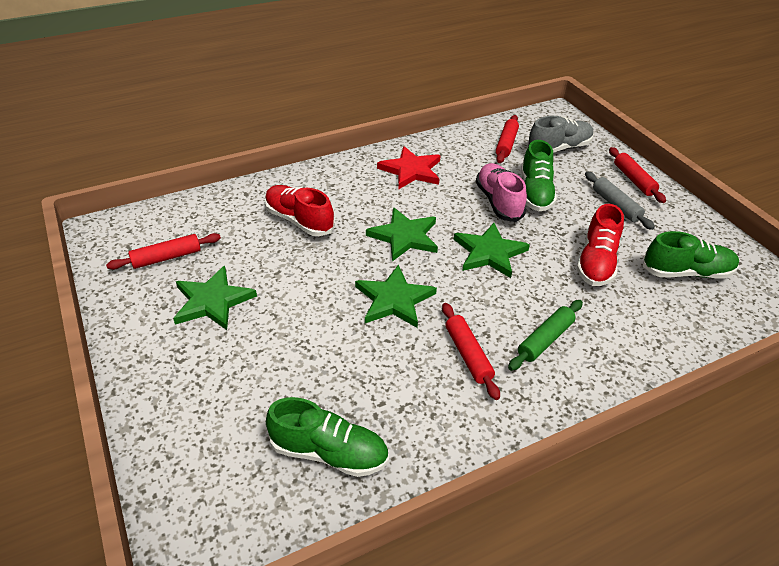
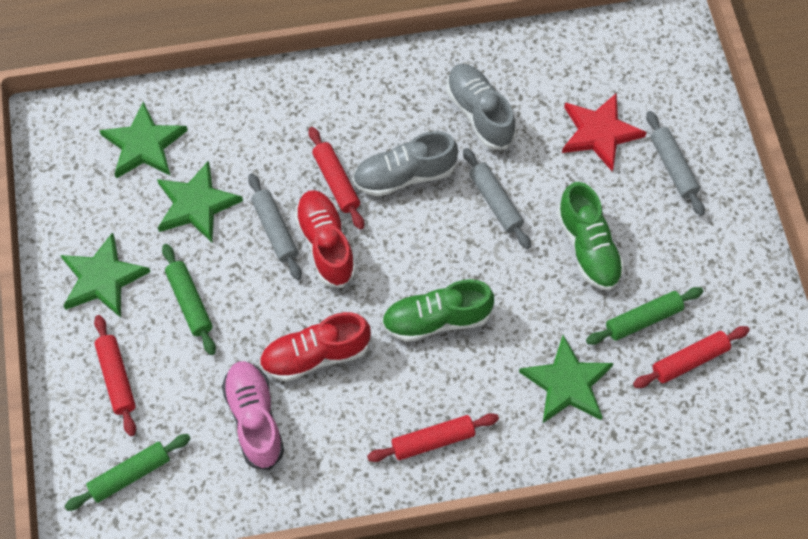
green rolling pin: 1 -> 3
green shoe: 3 -> 2
grey rolling pin: 1 -> 3
grey shoe: 1 -> 2

